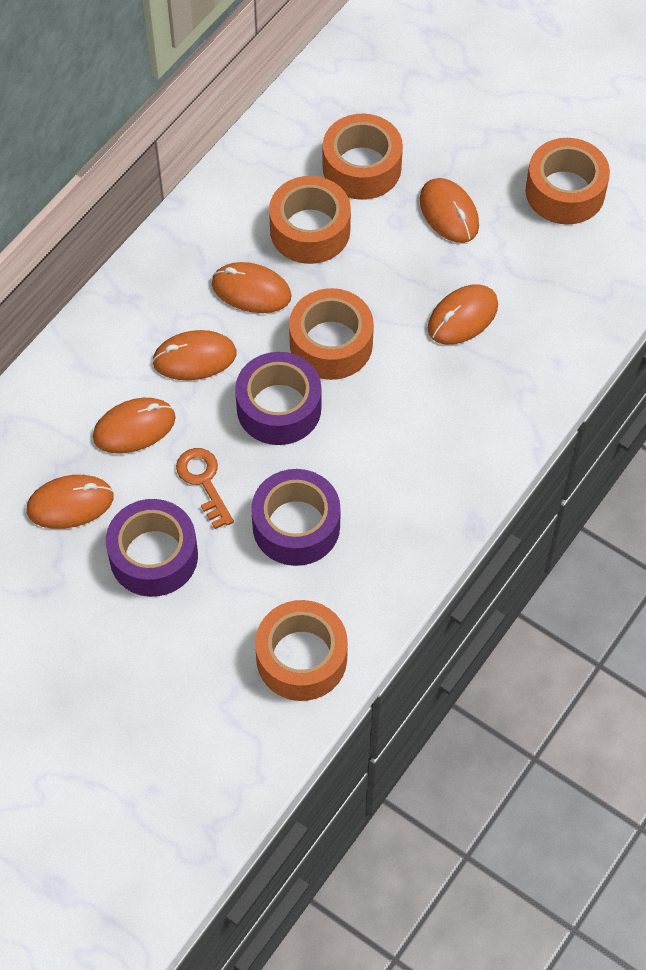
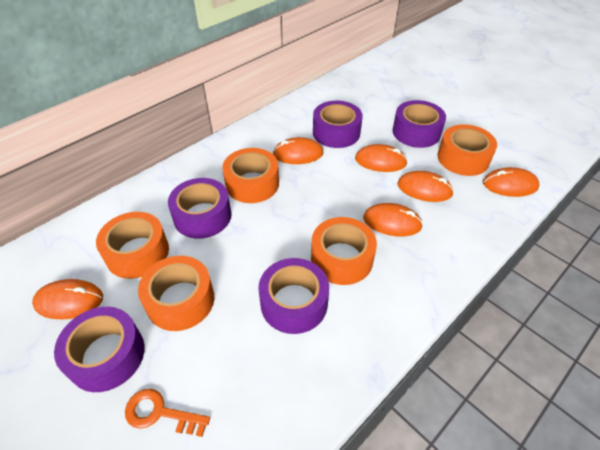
purple tape: 3 -> 5

